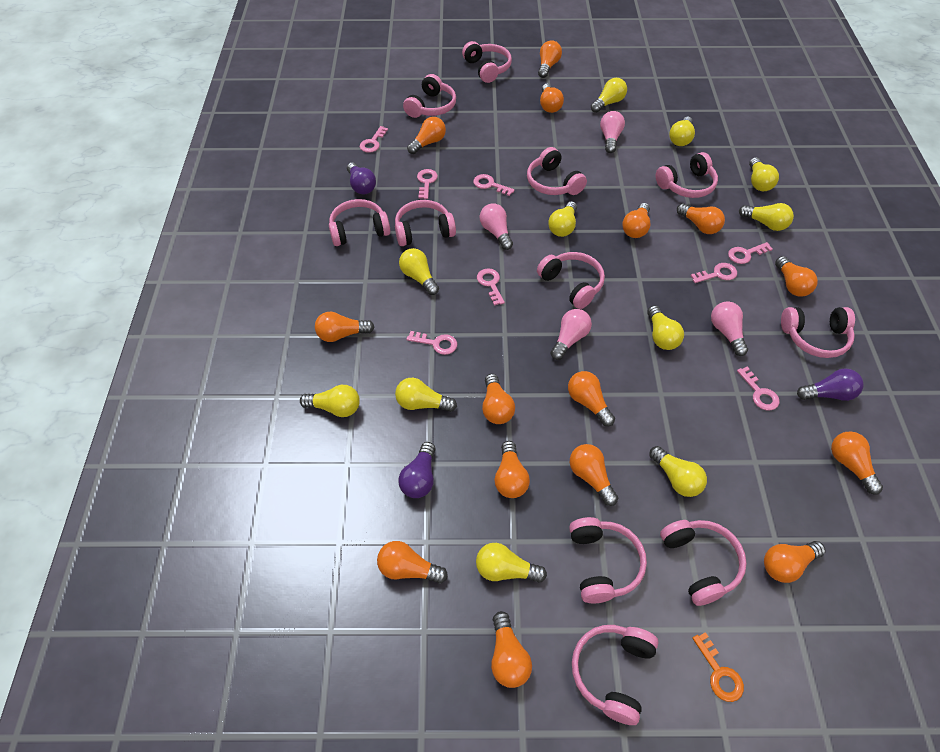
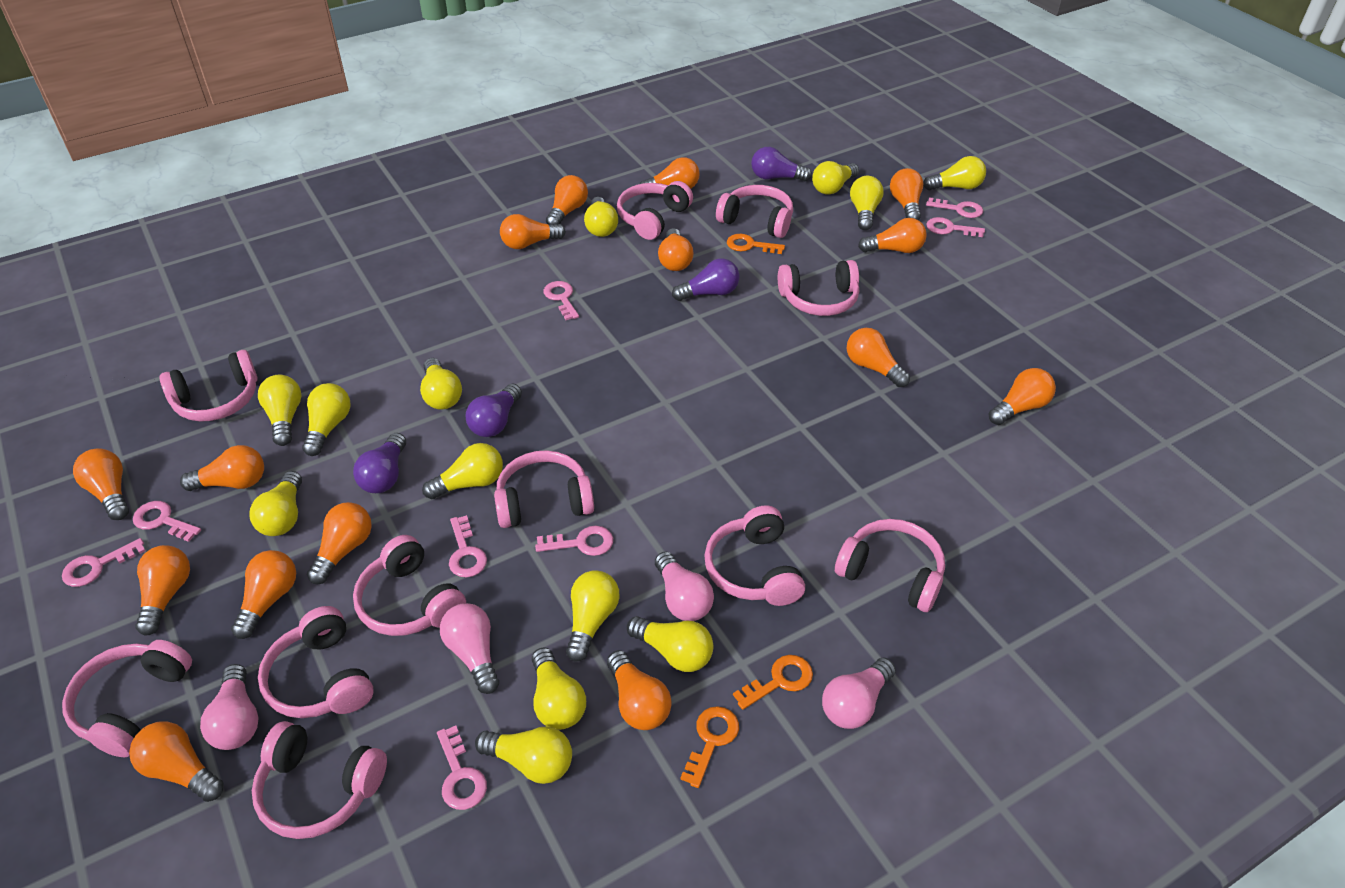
orange key: 1 -> 3
purple light bulb: 3 -> 4
yellow light bulb: 11 -> 13

